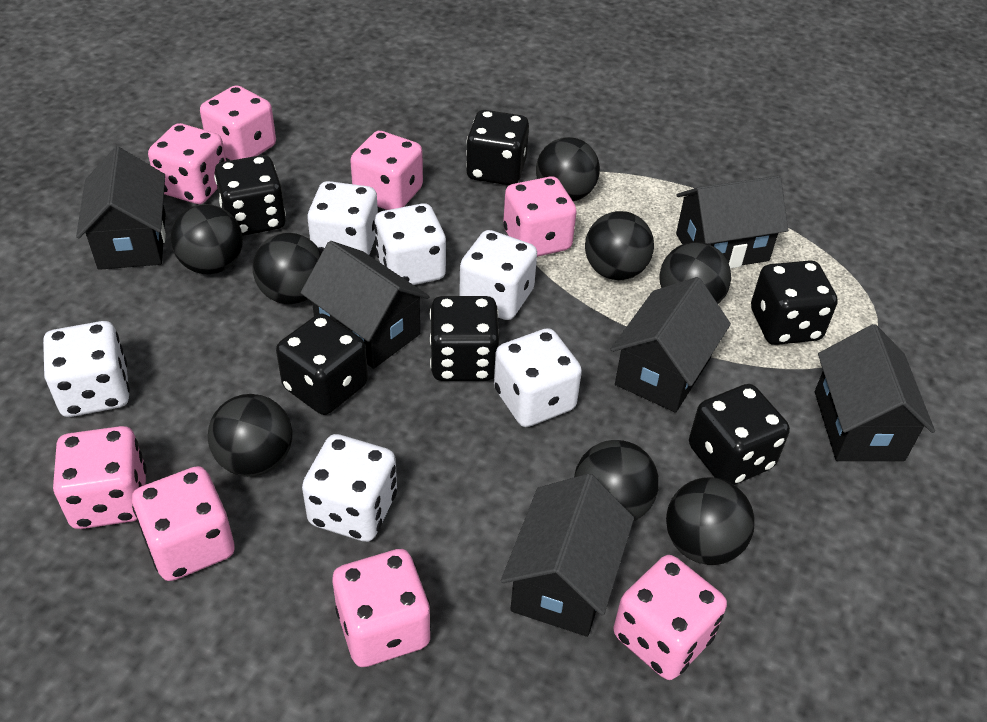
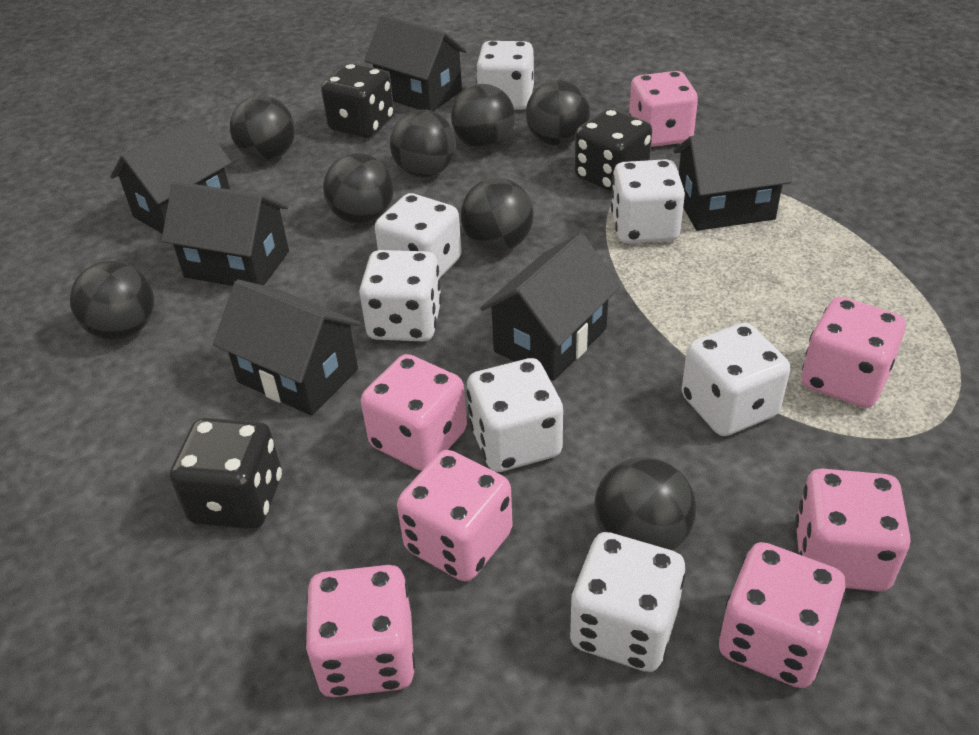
black dice: 6 -> 3
pink dice: 8 -> 7
white dice: 6 -> 7

